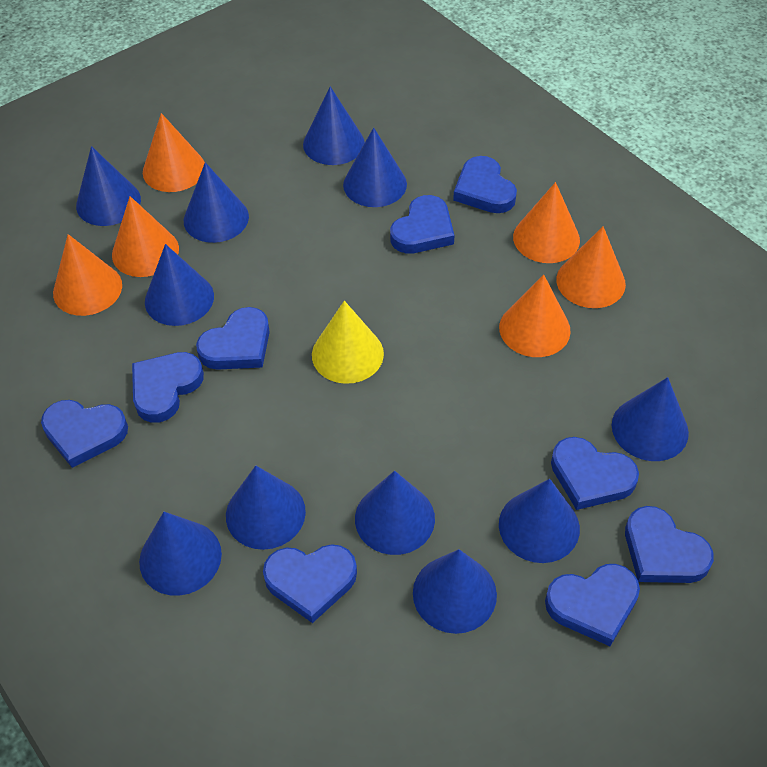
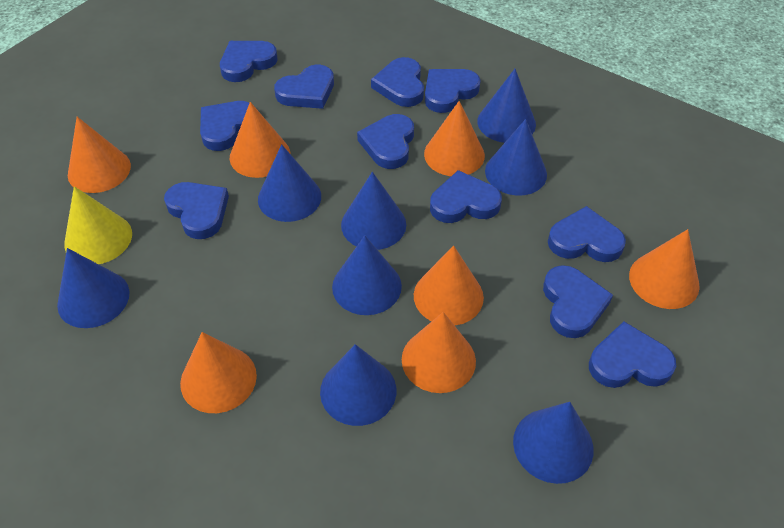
blue cone: 11 -> 8
blue heart: 9 -> 11
orange cone: 6 -> 7

